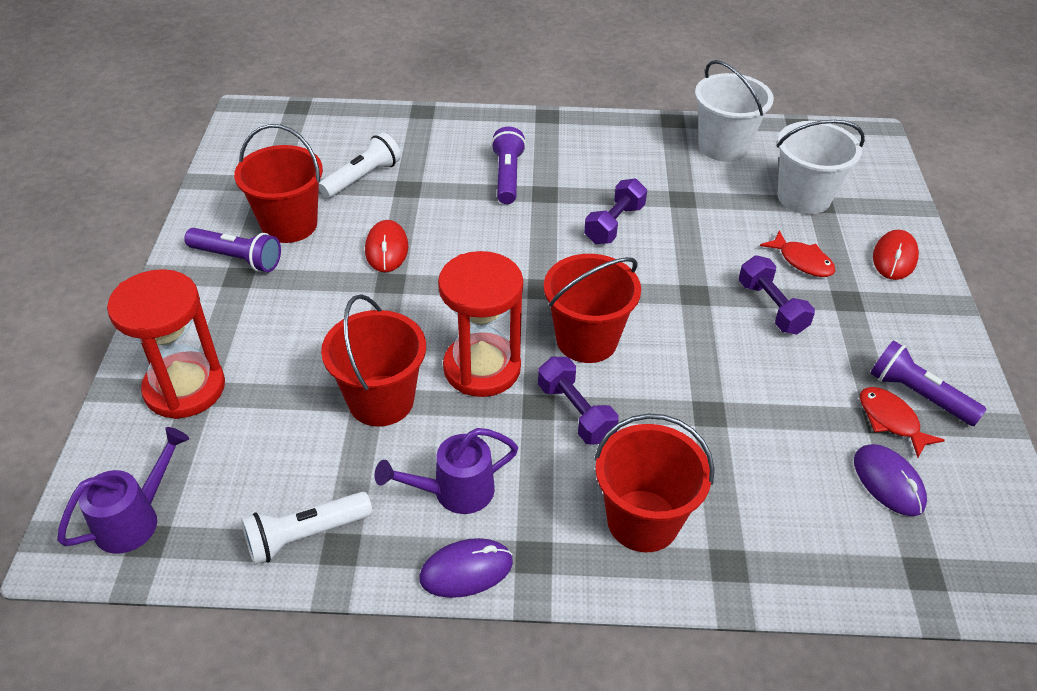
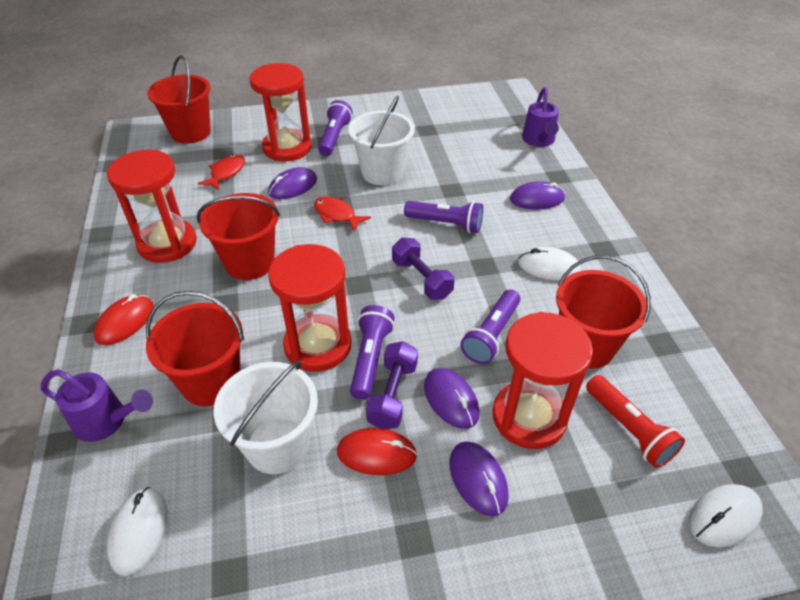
purple dumbbell: 3 -> 2
purple flashlight: 3 -> 4
purple mouse: 2 -> 4
red flashlight: 0 -> 1
red hourglass: 2 -> 4
white flashlight: 2 -> 0
white mouse: 0 -> 3

